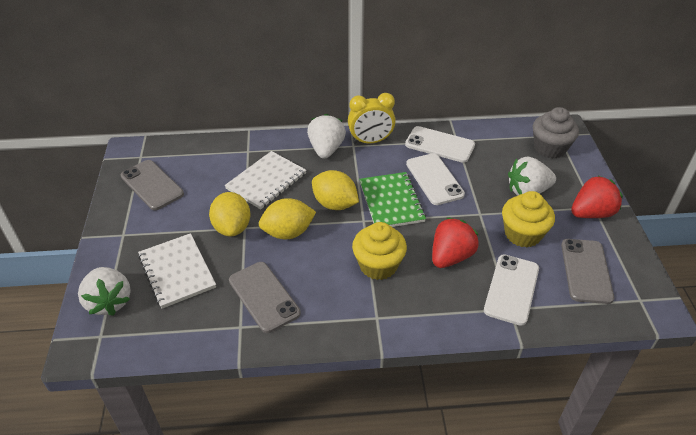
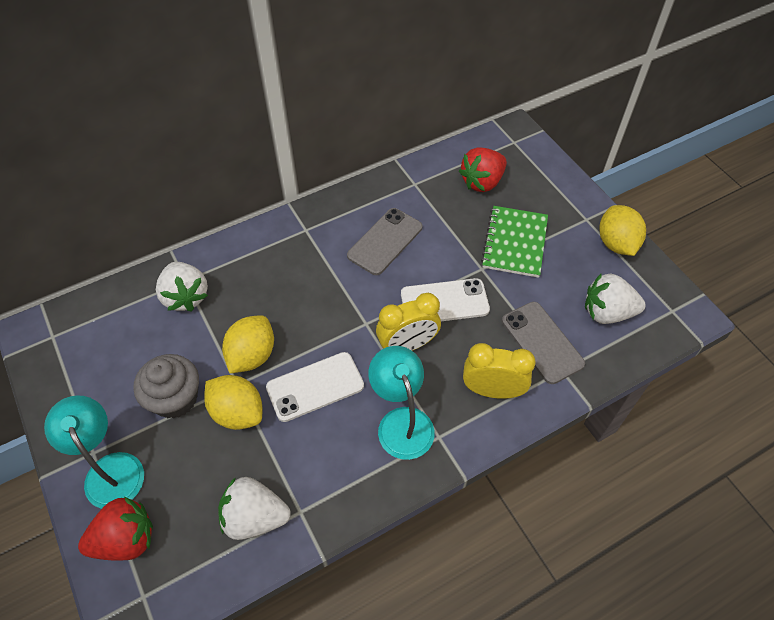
grey phone: 3 -> 2
turquoise lamp: 0 -> 2
white notebook: 2 -> 0
white phone: 3 -> 2
yellow clock: 1 -> 2
yellow cupcake: 2 -> 0

